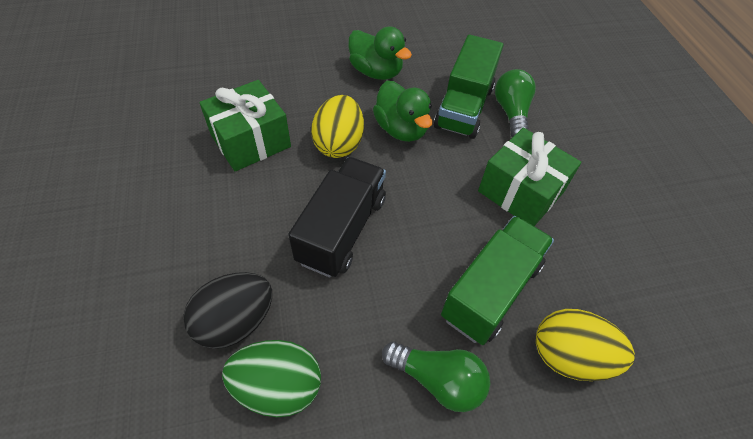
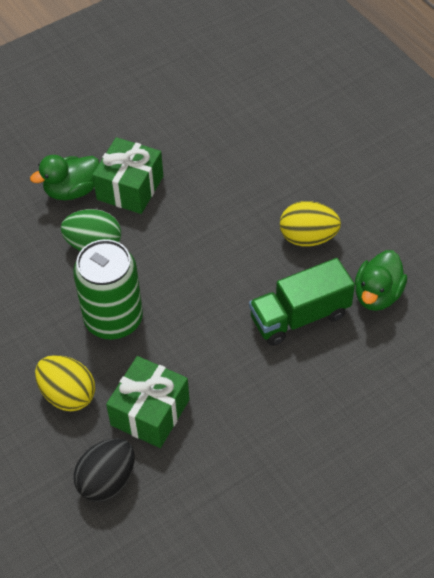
black truck: 1 -> 0
green can: 0 -> 1
green light bulb: 2 -> 0
green truck: 2 -> 1

